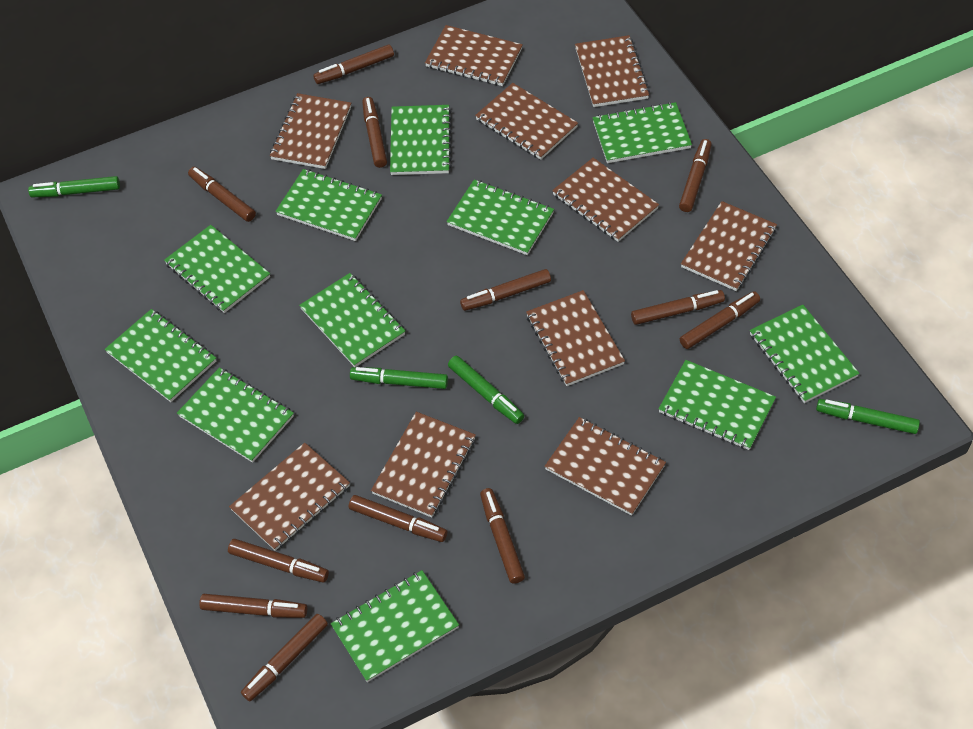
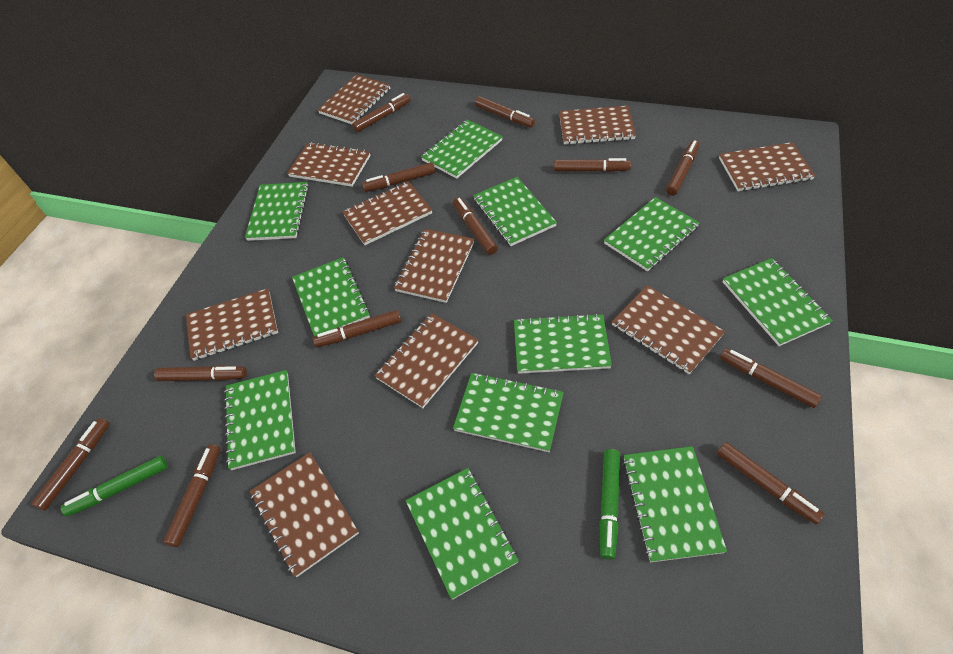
green marker: 4 -> 2

